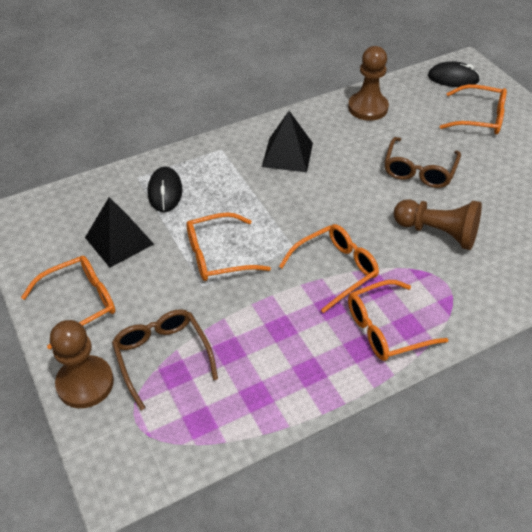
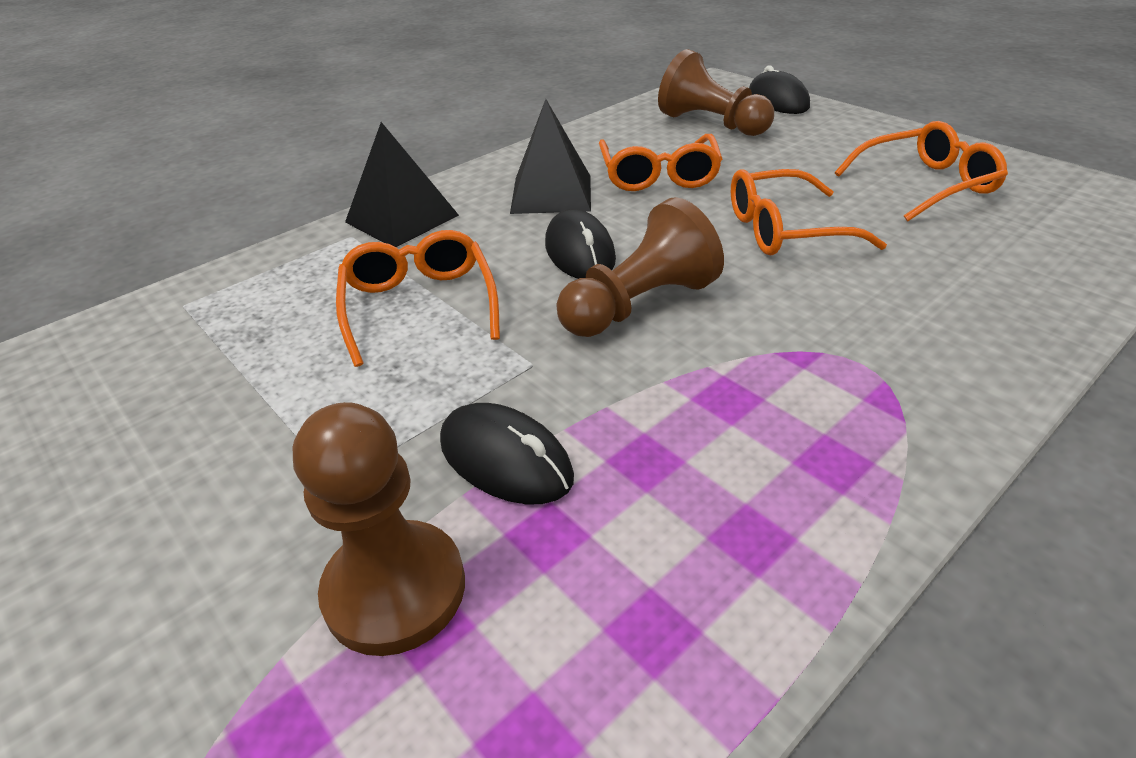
black mouse: 2 -> 3
brown glasses: 2 -> 0
orange glasses: 5 -> 4

